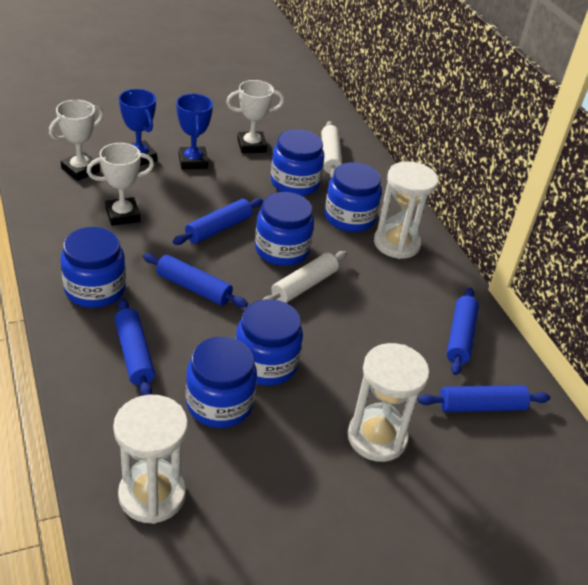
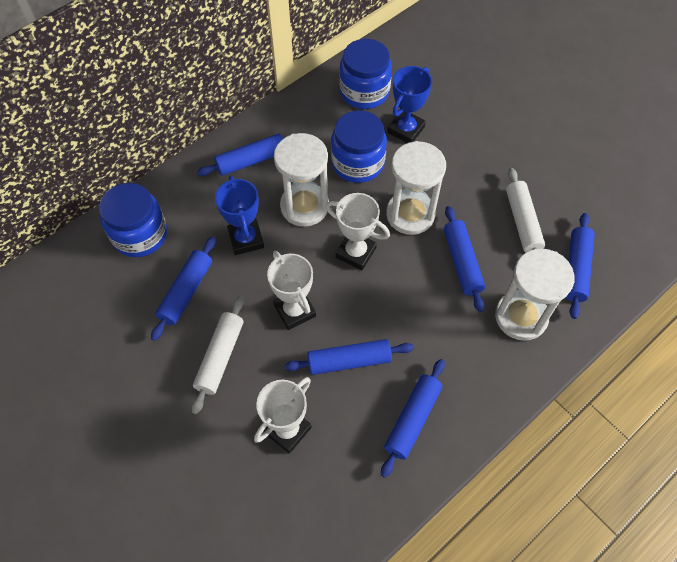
blue jar: 6 -> 3
blue rolling pin: 5 -> 6

